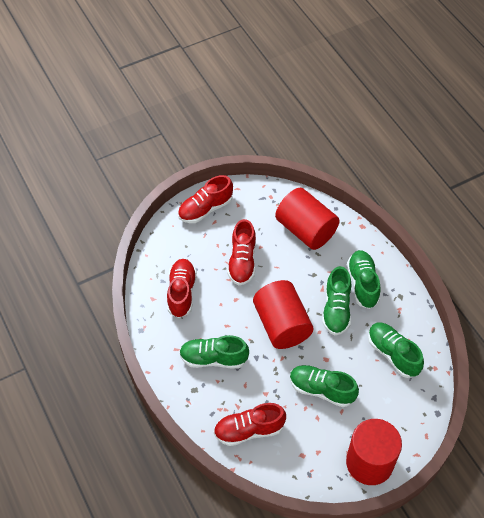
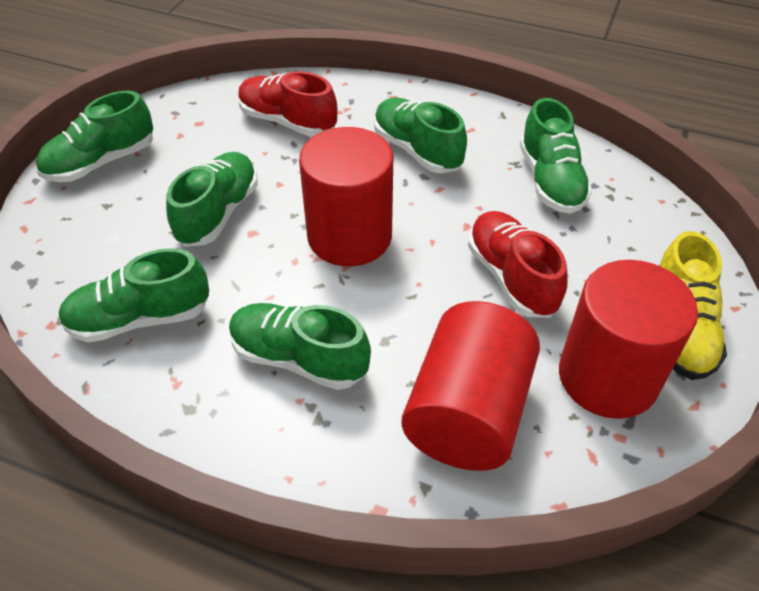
green shoe: 5 -> 6
red shoe: 4 -> 2
yellow shoe: 0 -> 1

